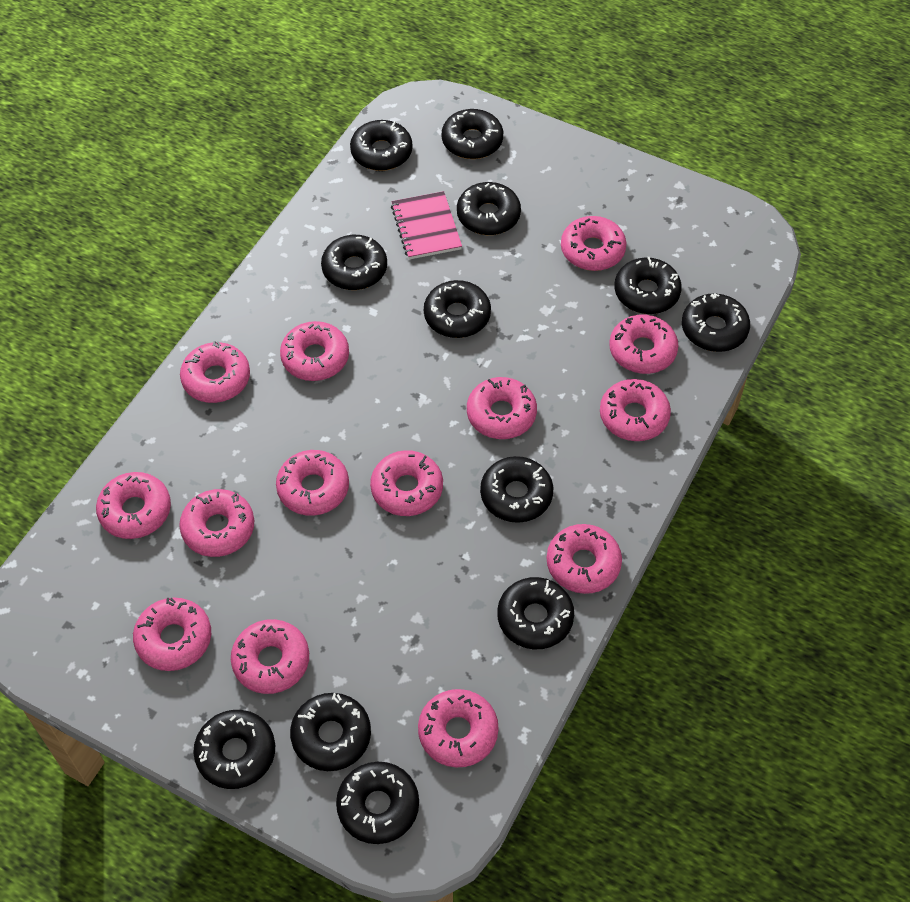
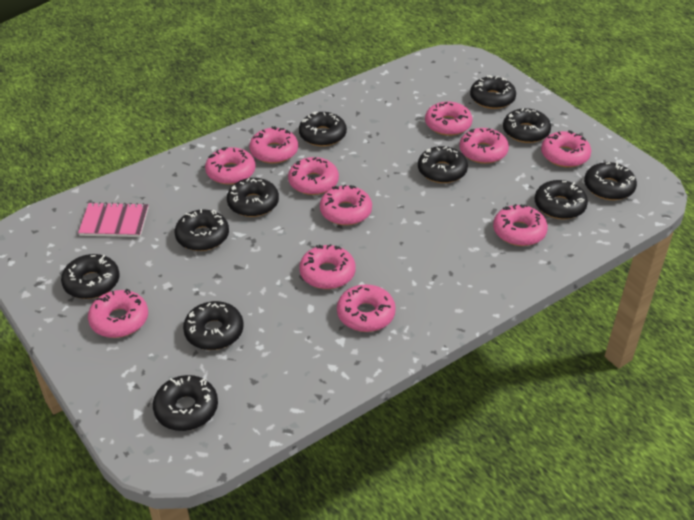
black donut: 12 -> 11
pink donut: 14 -> 11

